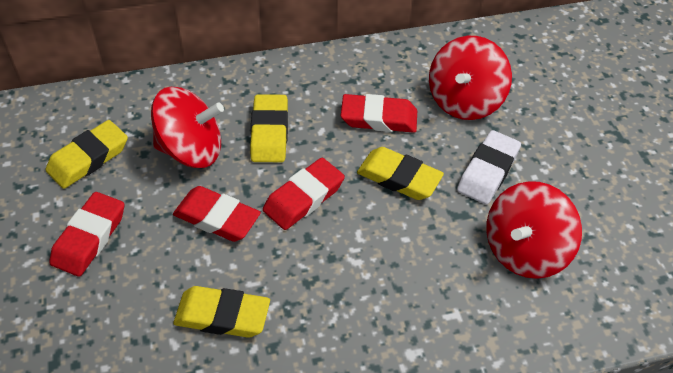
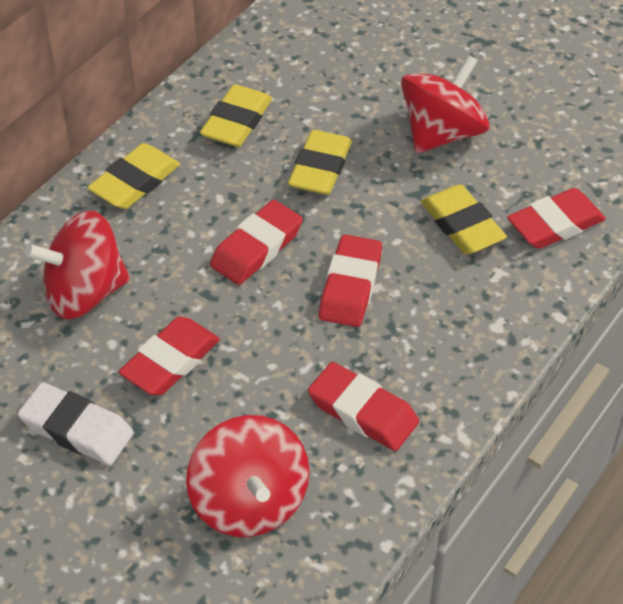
red eraser: 4 -> 5

